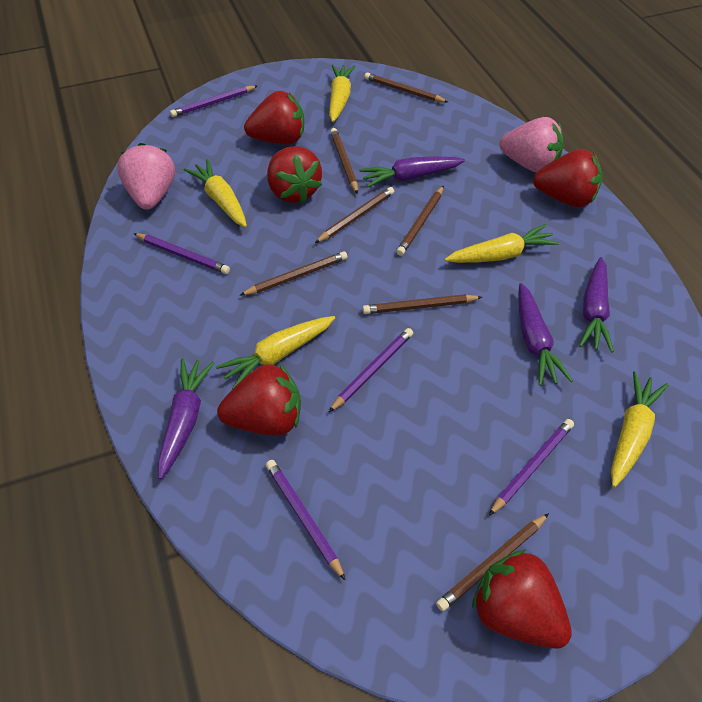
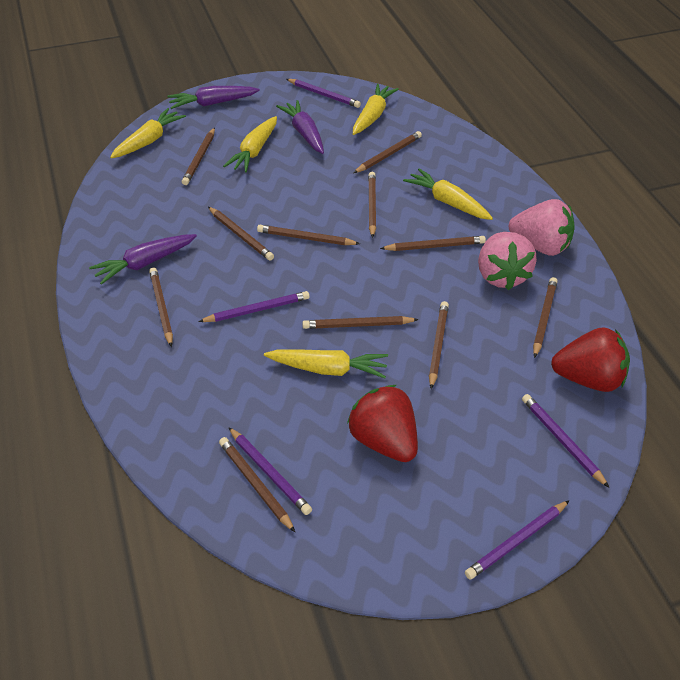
brown pencil: 7 -> 11
purple carrot: 4 -> 3
red strawberry: 5 -> 2

